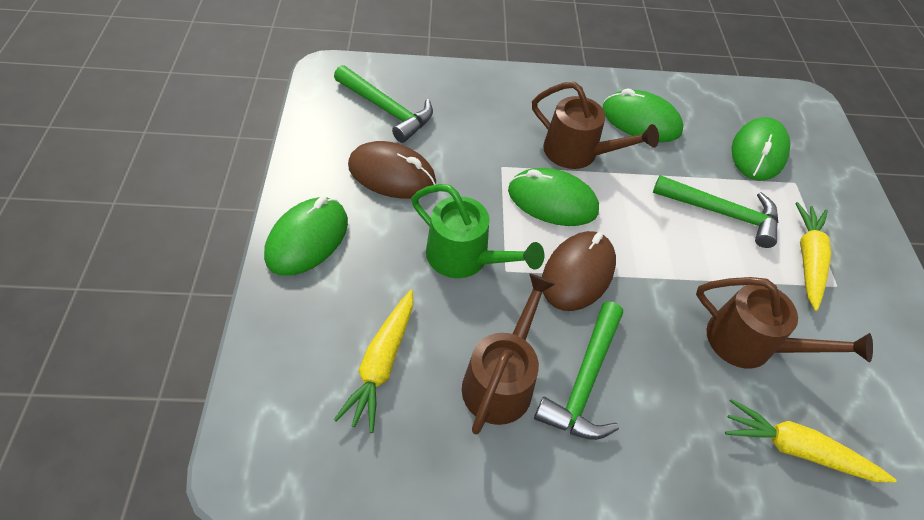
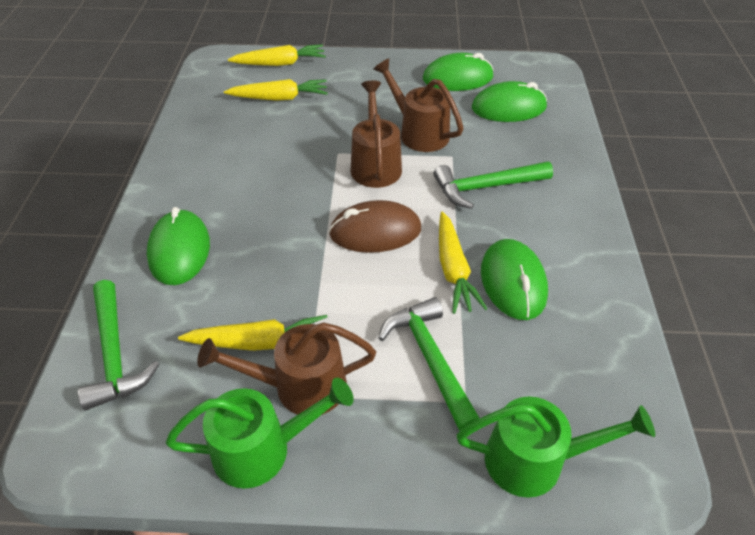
brown mouse: 2 -> 1
green watering can: 1 -> 2
yellow carrot: 3 -> 4

